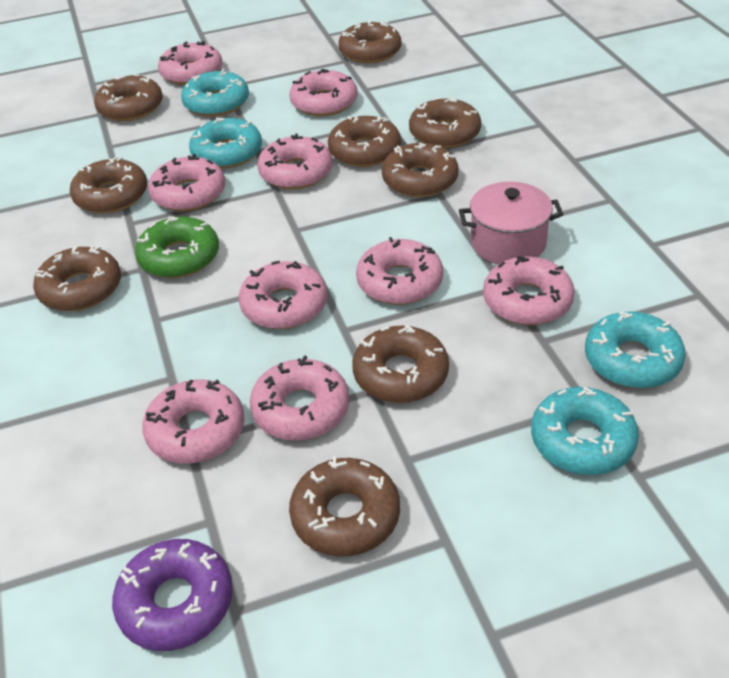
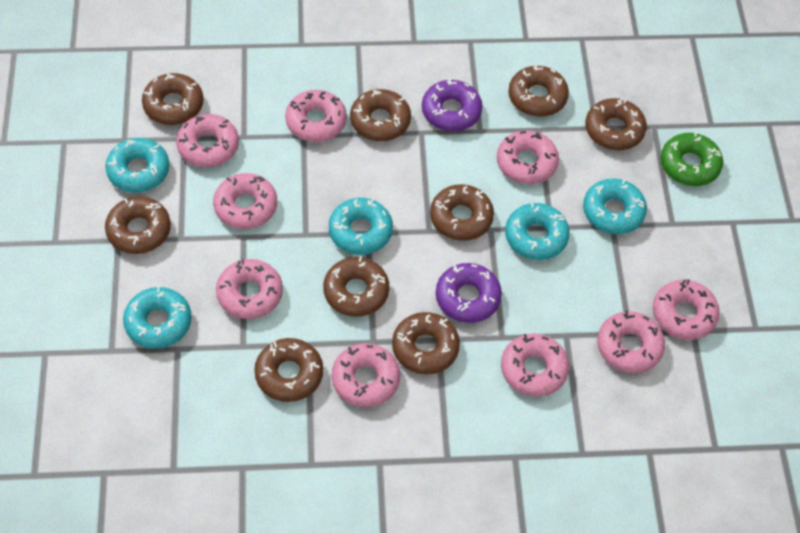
pink pot: 1 -> 0
purple donut: 1 -> 2
turquoise donut: 4 -> 5

